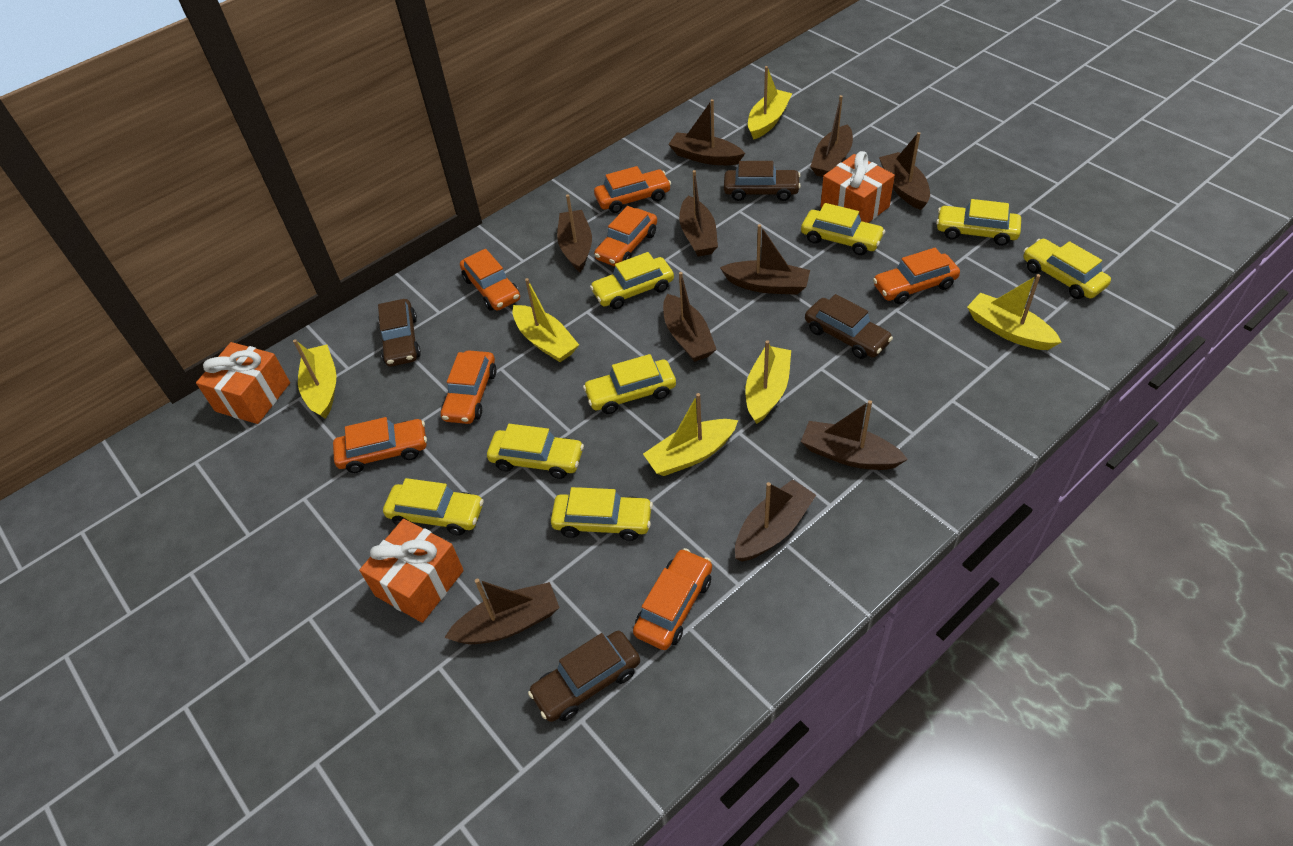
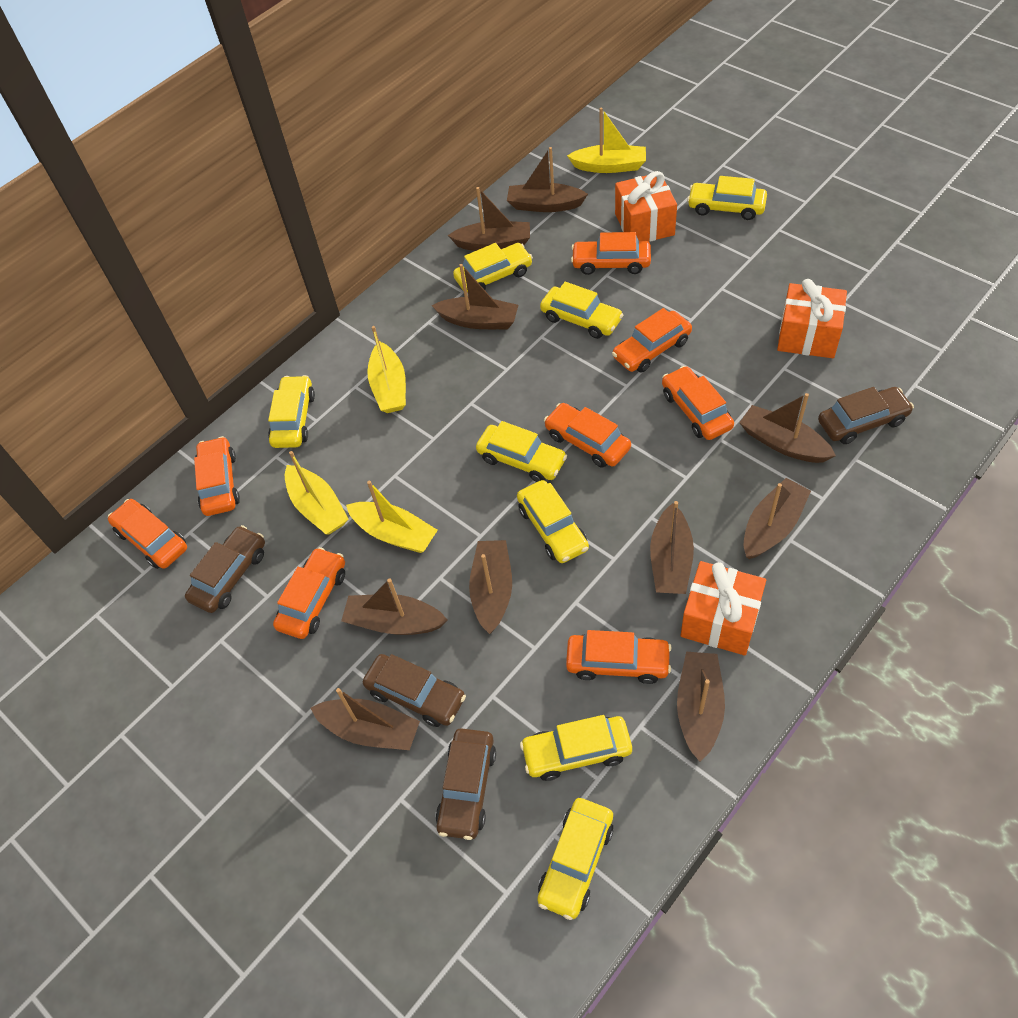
orange car: 7 -> 8
yellow boat: 6 -> 4

